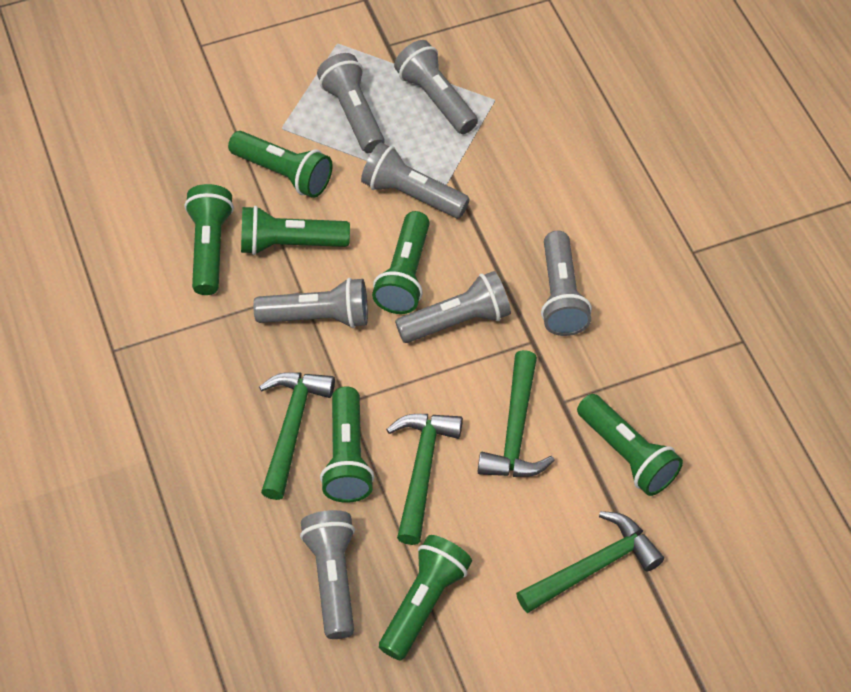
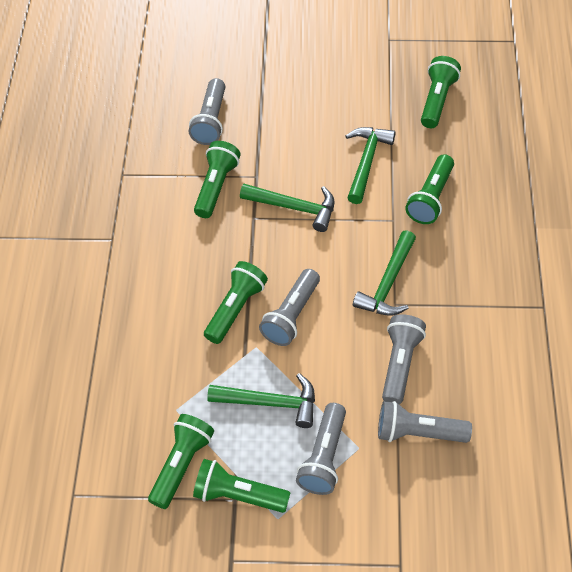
green flashlight: 7 -> 6
grey flashlight: 7 -> 5

